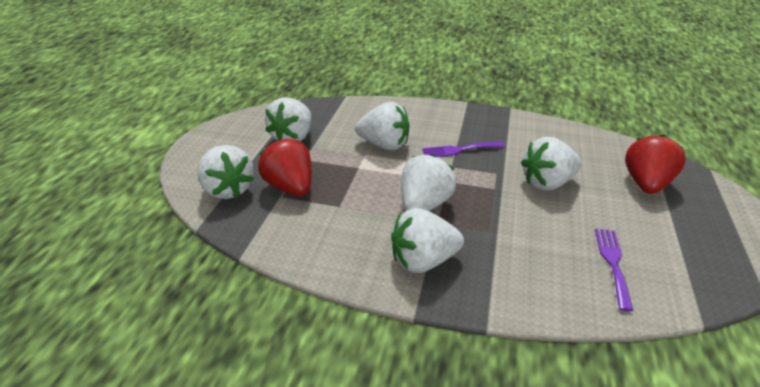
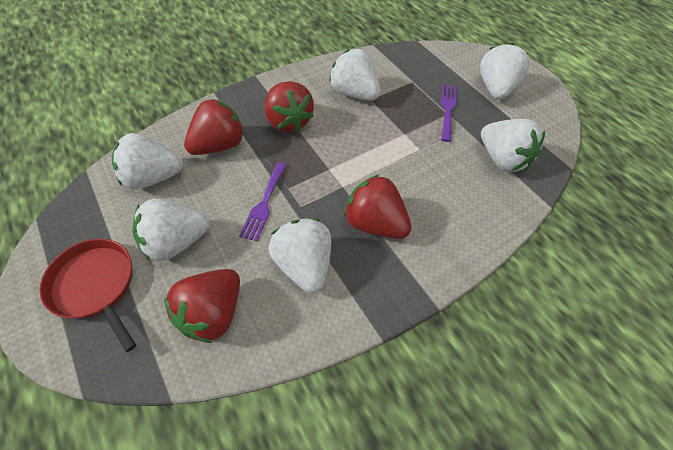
red pan: 0 -> 1
red strawberry: 2 -> 4

